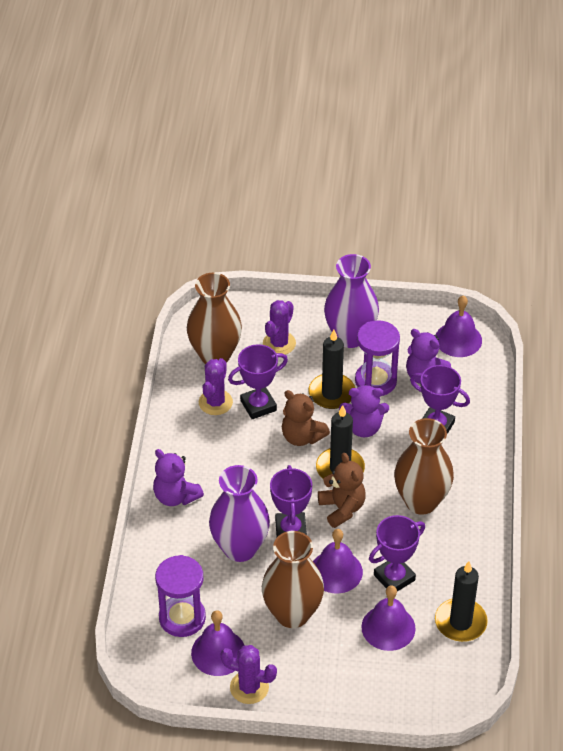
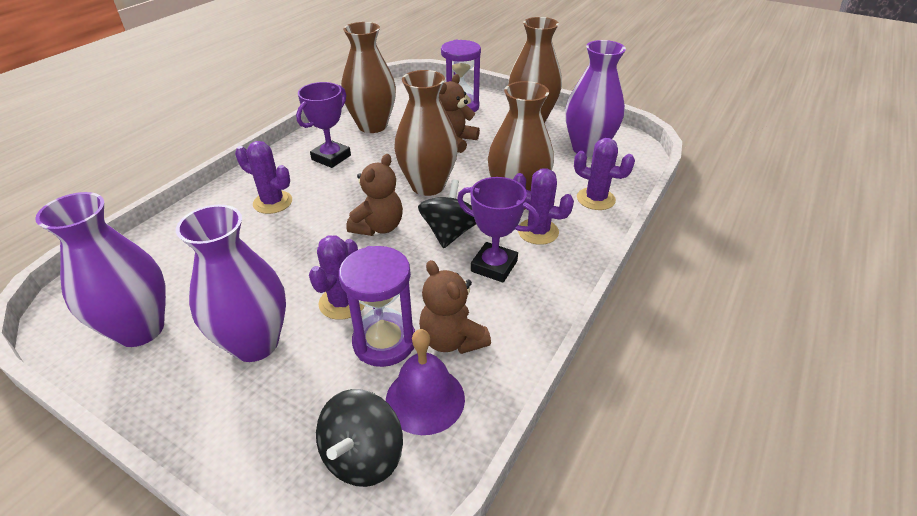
black candle: 3 -> 0
black spinning top: 0 -> 2
brown teddy bear: 2 -> 3
brown vase: 3 -> 4
purple bell: 4 -> 1
purple cactus: 3 -> 4
purple teddy bear: 3 -> 0
purple trophy: 4 -> 2
purple vase: 2 -> 3

